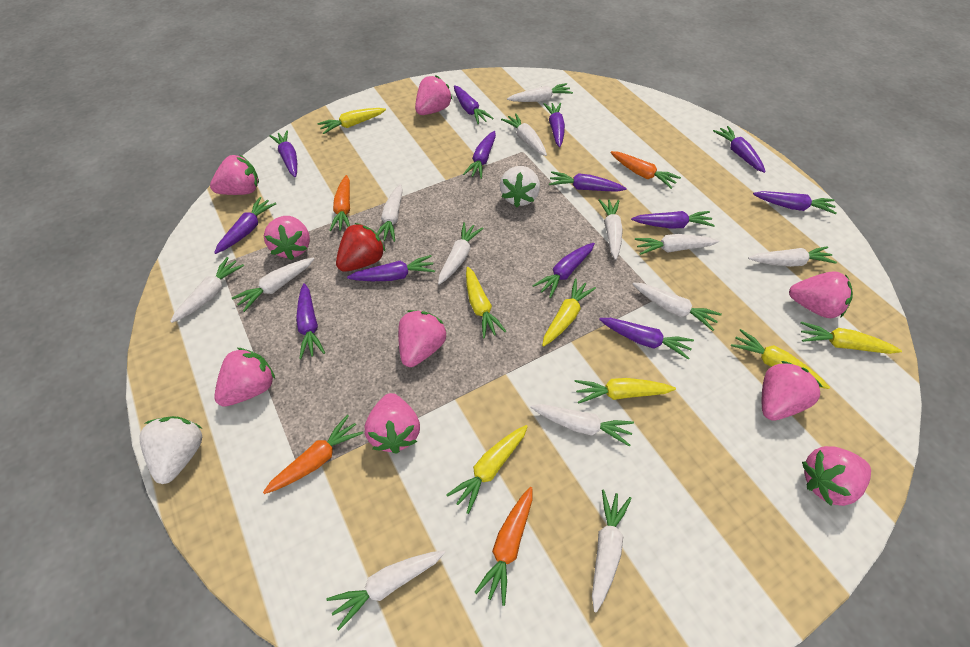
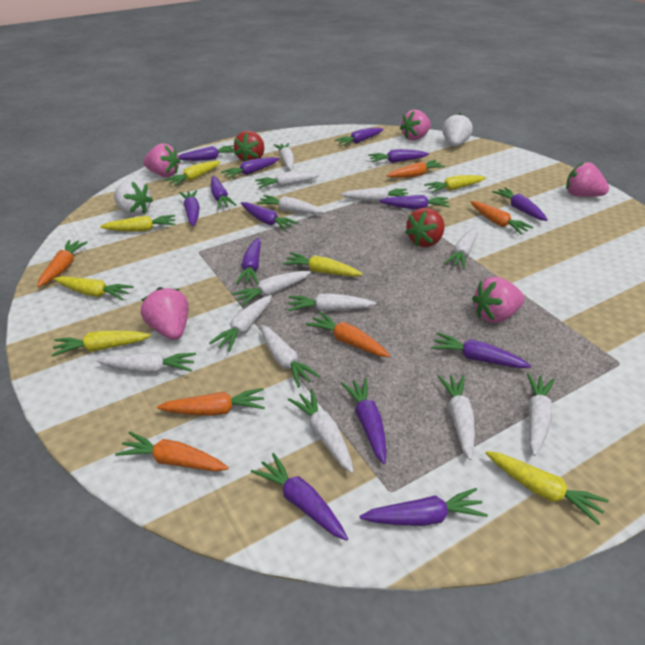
orange carrot: 4 -> 6
pink strawberry: 9 -> 5
purple carrot: 13 -> 14
red strawberry: 1 -> 2

